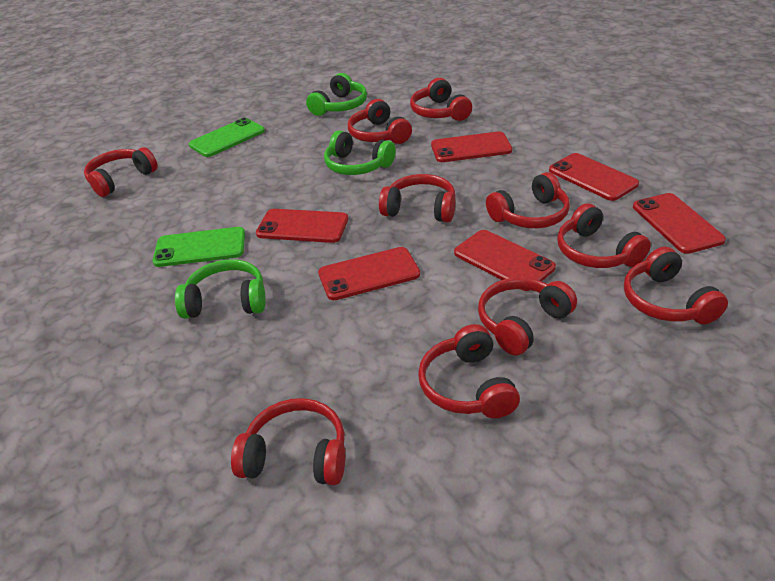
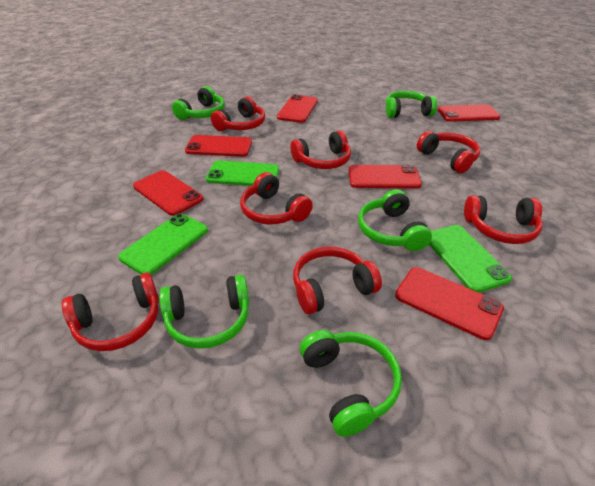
green headphones: 3 -> 5
green phone: 2 -> 3
red headphones: 10 -> 7

